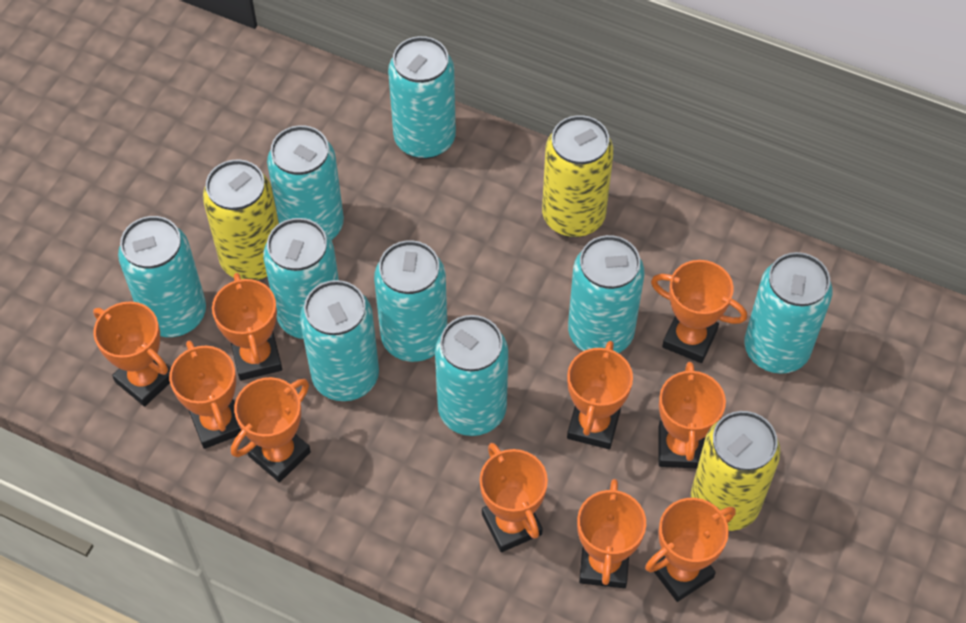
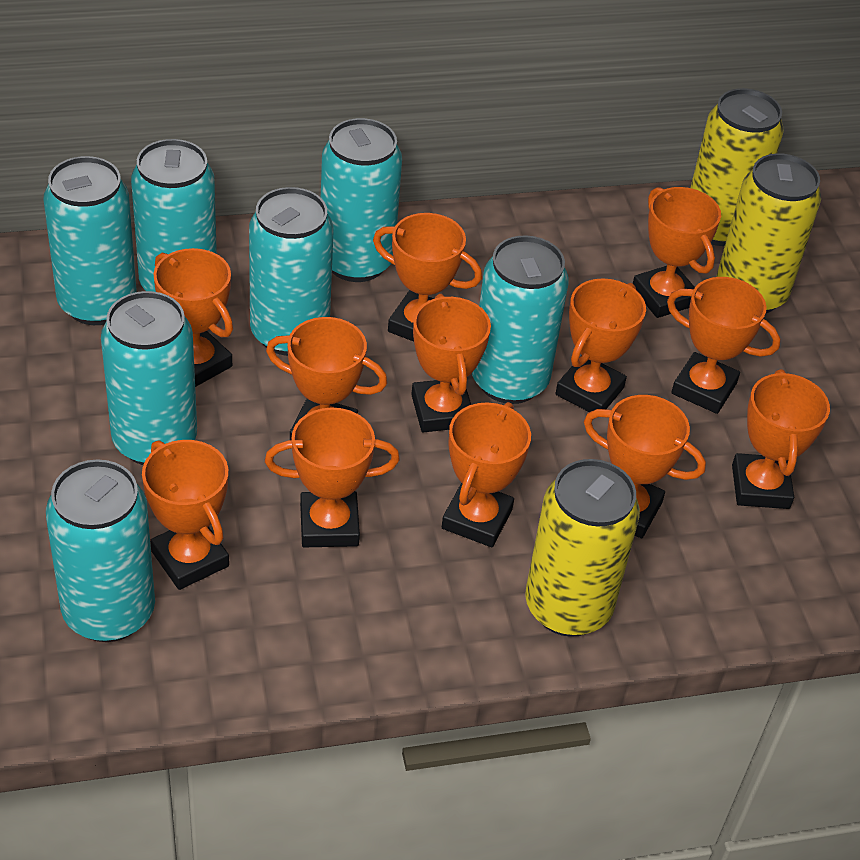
orange trophy: 10 -> 12
turquoise can: 9 -> 7

